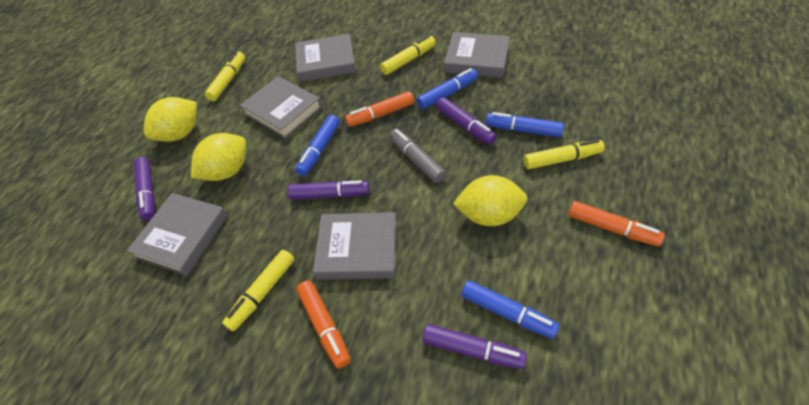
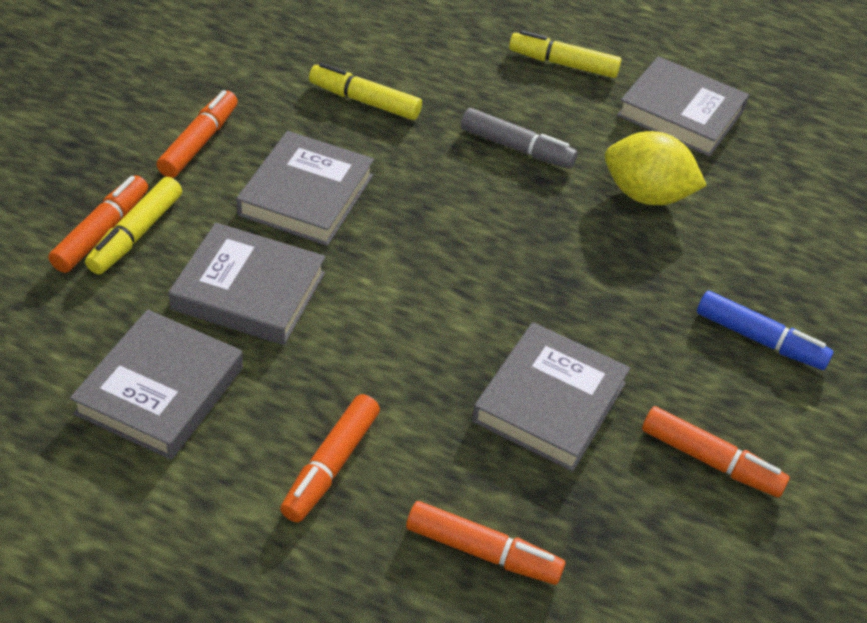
blue marker: 4 -> 1
orange marker: 3 -> 5
purple marker: 4 -> 0
yellow lemon: 3 -> 1
yellow marker: 4 -> 3

